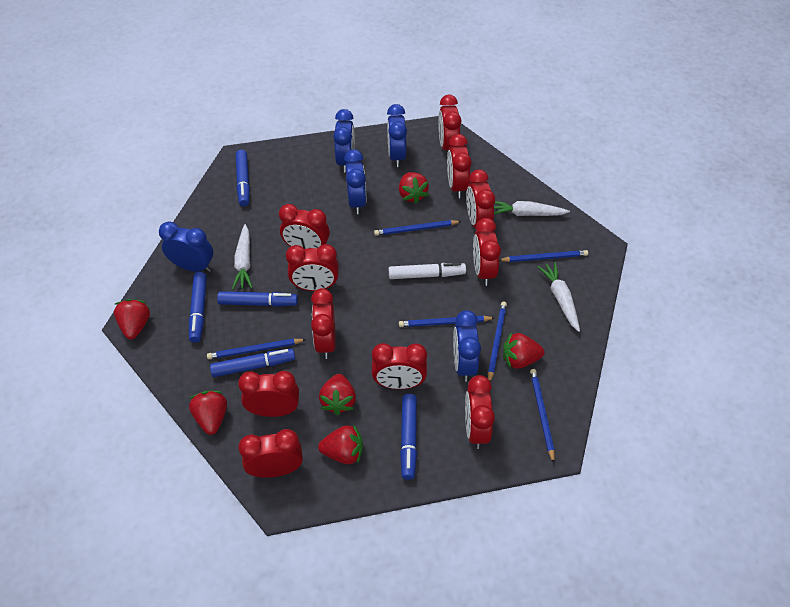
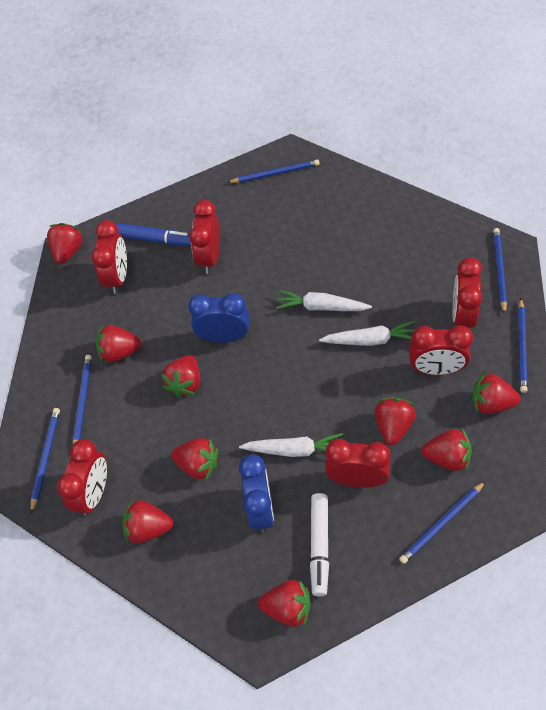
blue clock: 5 -> 2
blue marker: 5 -> 1
red clock: 11 -> 6
red strawberry: 6 -> 9

